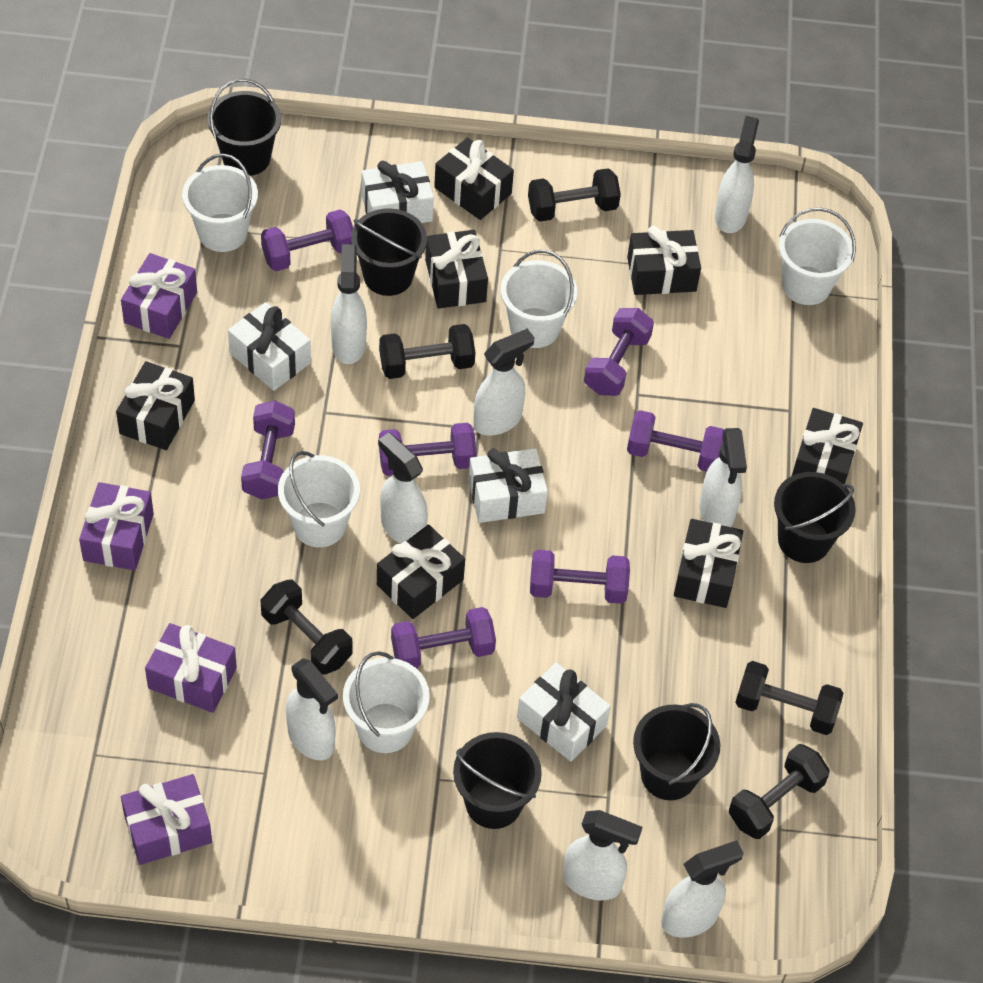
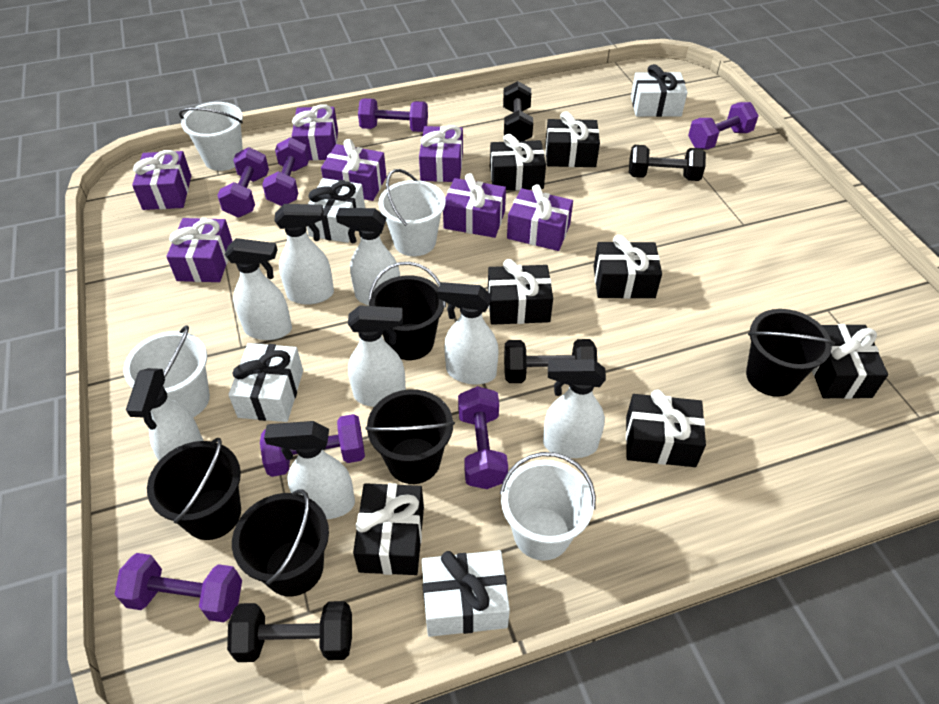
black dumbbell: 5 -> 4
purple gift: 4 -> 7
white bucket: 5 -> 4

